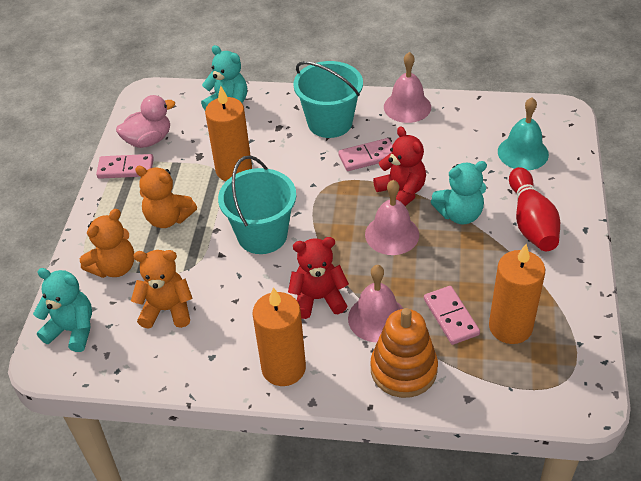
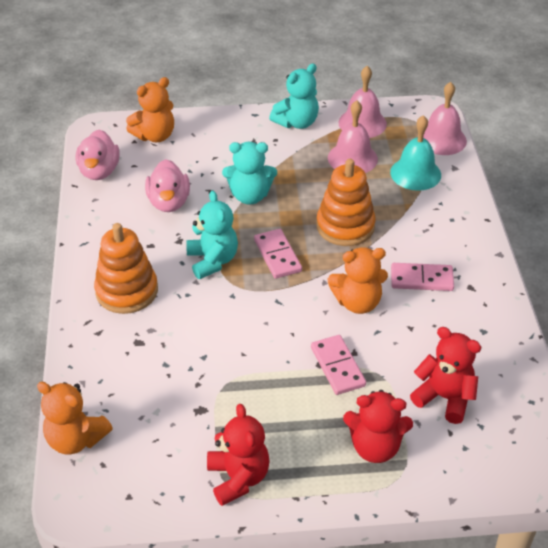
orange candle: 3 -> 0
orange stacking toy: 1 -> 2
pink duck: 1 -> 2
red bowling pin: 1 -> 0
red teddy bear: 2 -> 3
turquoise bucket: 2 -> 0

